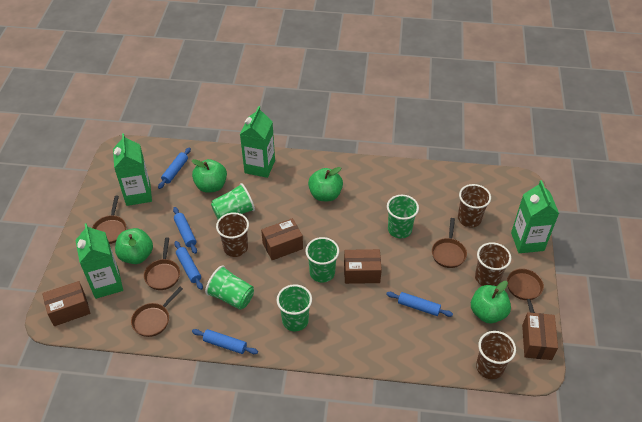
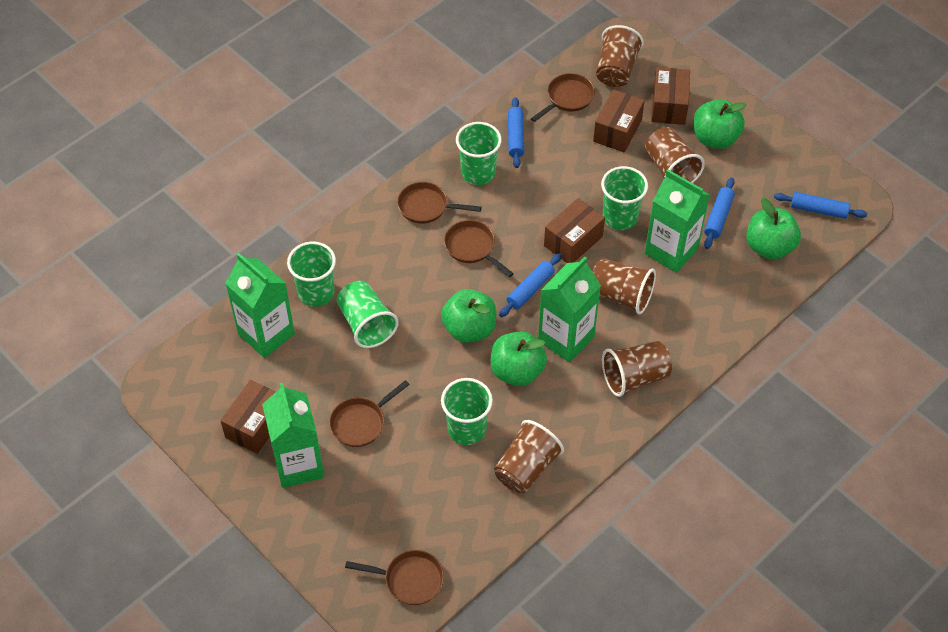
blue rolling pin: 5 -> 4
brown cup: 4 -> 5

